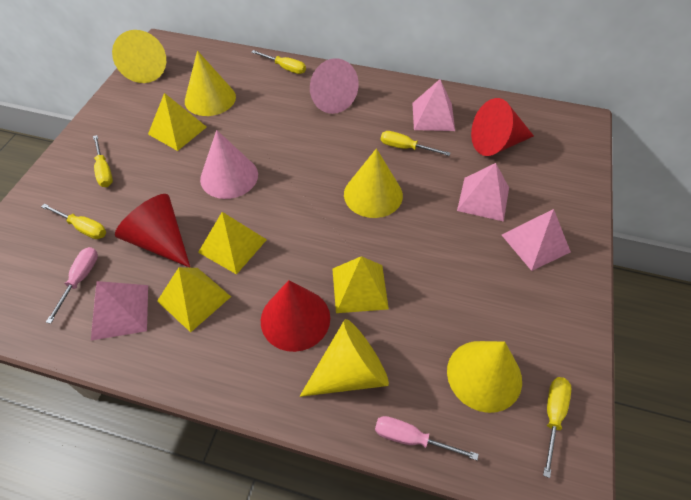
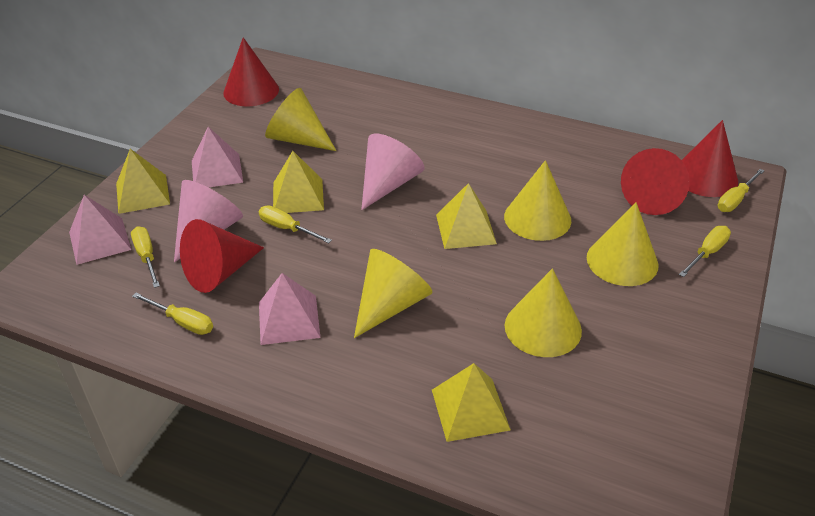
pink pyramid: 4 -> 3
pink screwdriver: 2 -> 0
red cone: 3 -> 4

